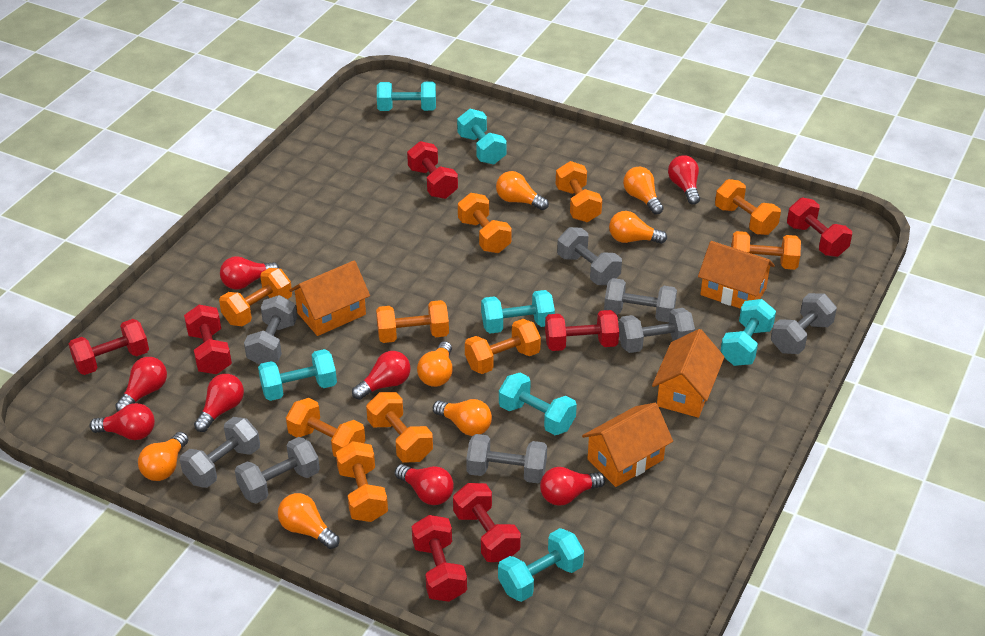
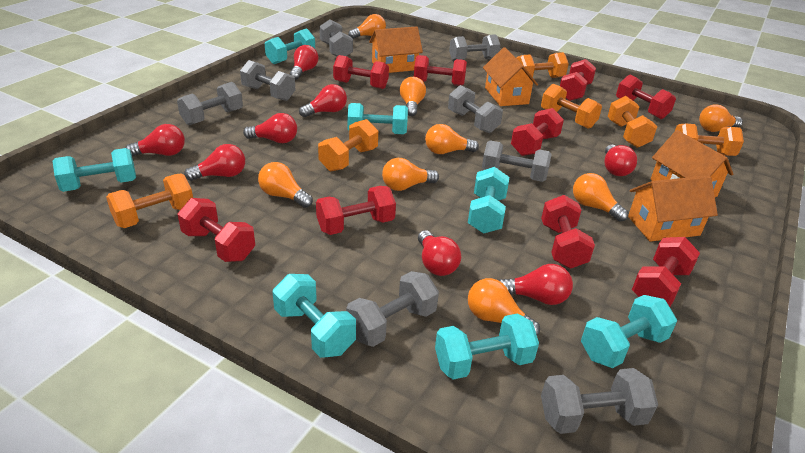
orange dumbbell: 10 -> 6
orange light bulb: 7 -> 8
red dumbbell: 7 -> 9

